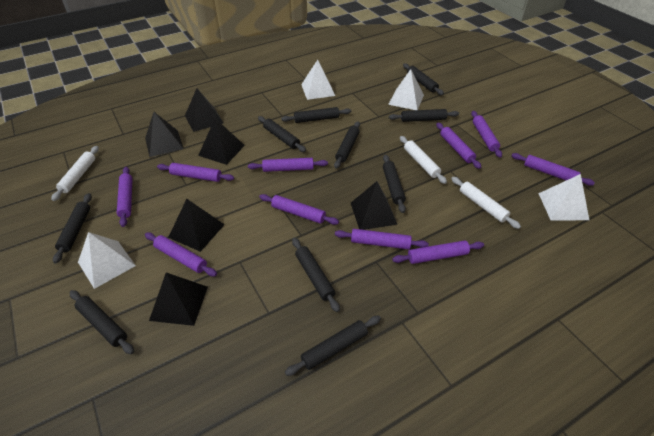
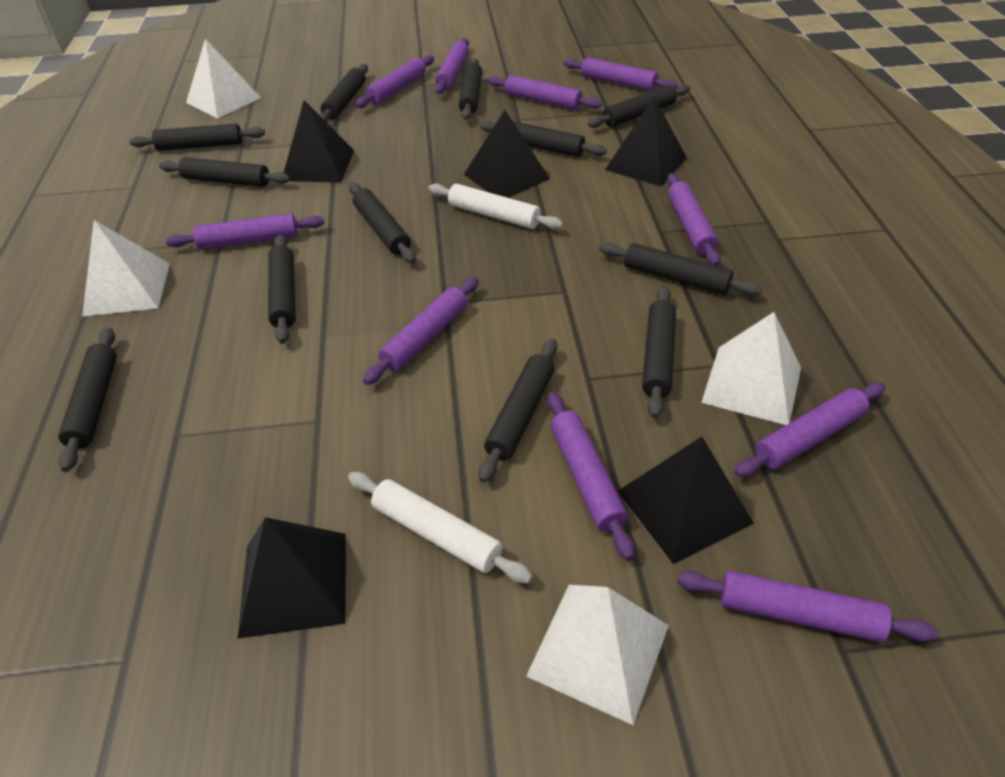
black pyramid: 6 -> 5
black rolling pin: 10 -> 12
white rolling pin: 3 -> 2

